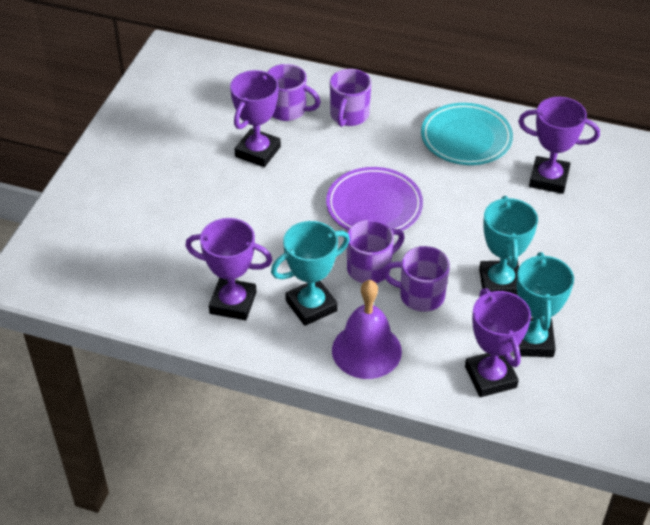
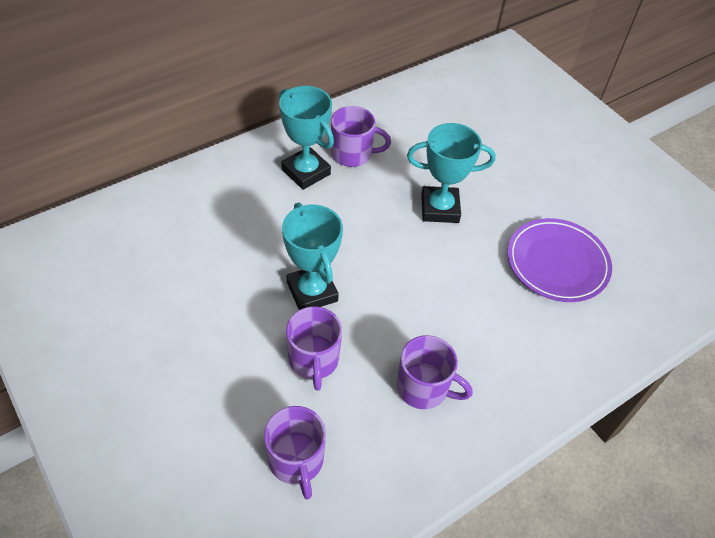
purple bell: 1 -> 0
purple trophy: 4 -> 0
turquoise plate: 1 -> 0

